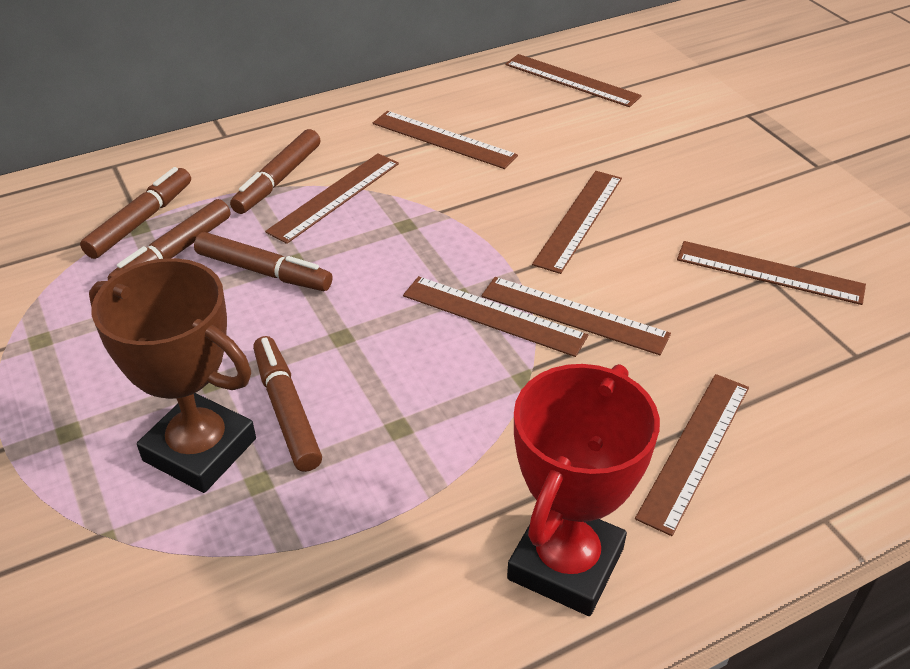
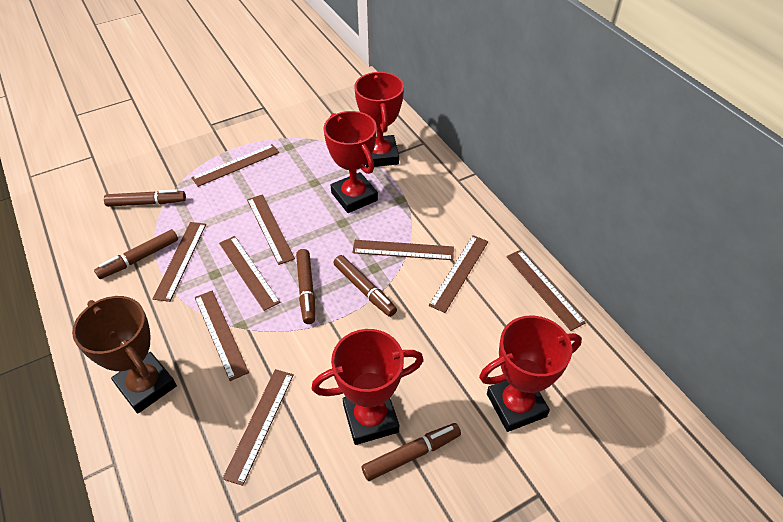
brown ruler: 8 -> 9
red trophy: 1 -> 4

